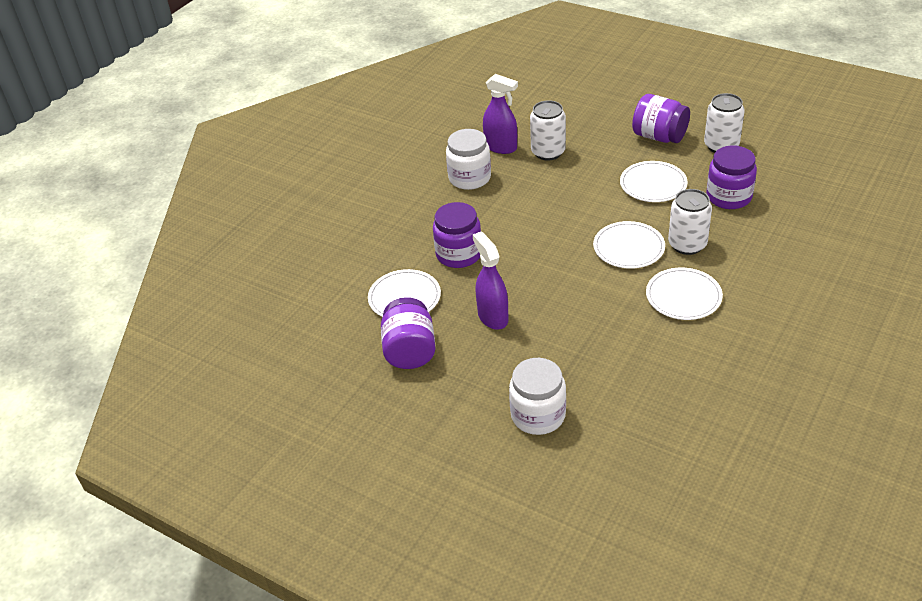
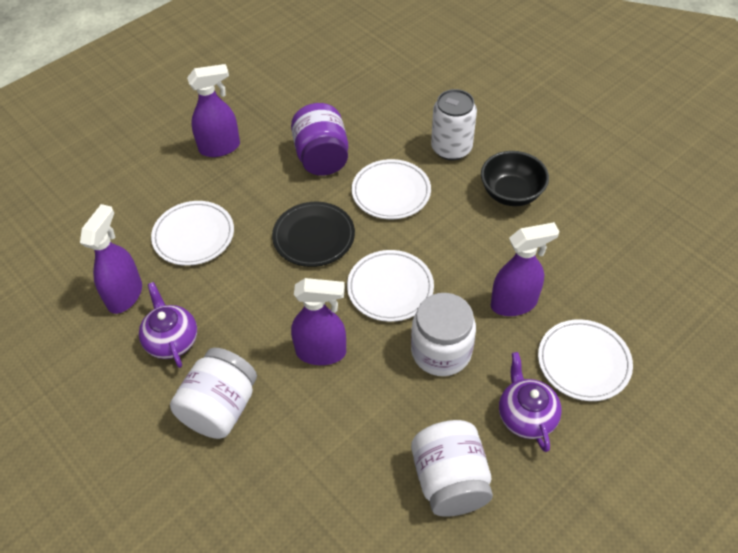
black bowl: 0 -> 1
black plate: 0 -> 1
purple jar: 4 -> 1
purple spray bottle: 2 -> 4
purple teapot: 0 -> 2
white can: 3 -> 1
white jar: 2 -> 3

